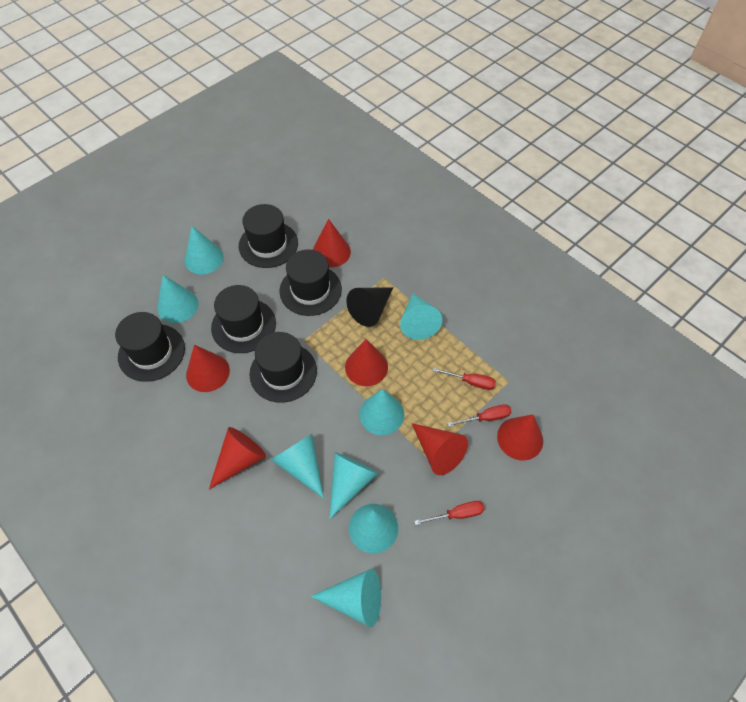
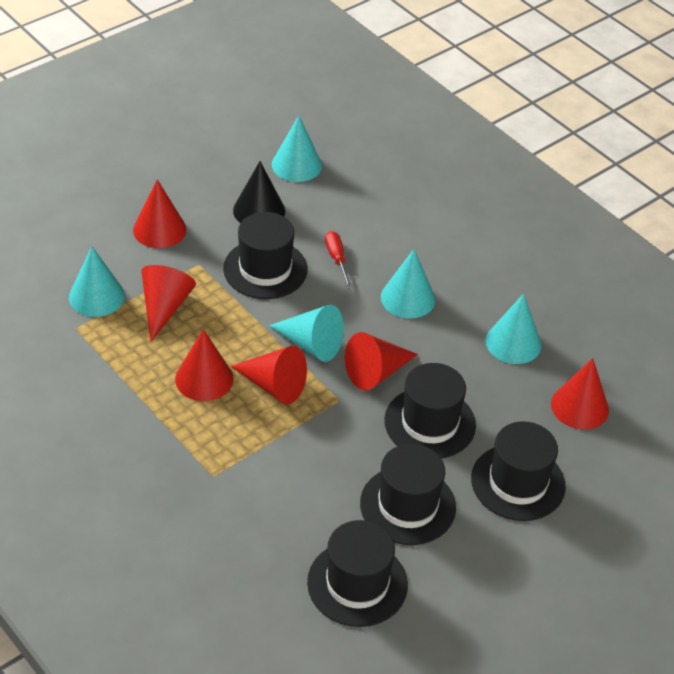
red screwdriver: 3 -> 1
turquoise cone: 8 -> 5

